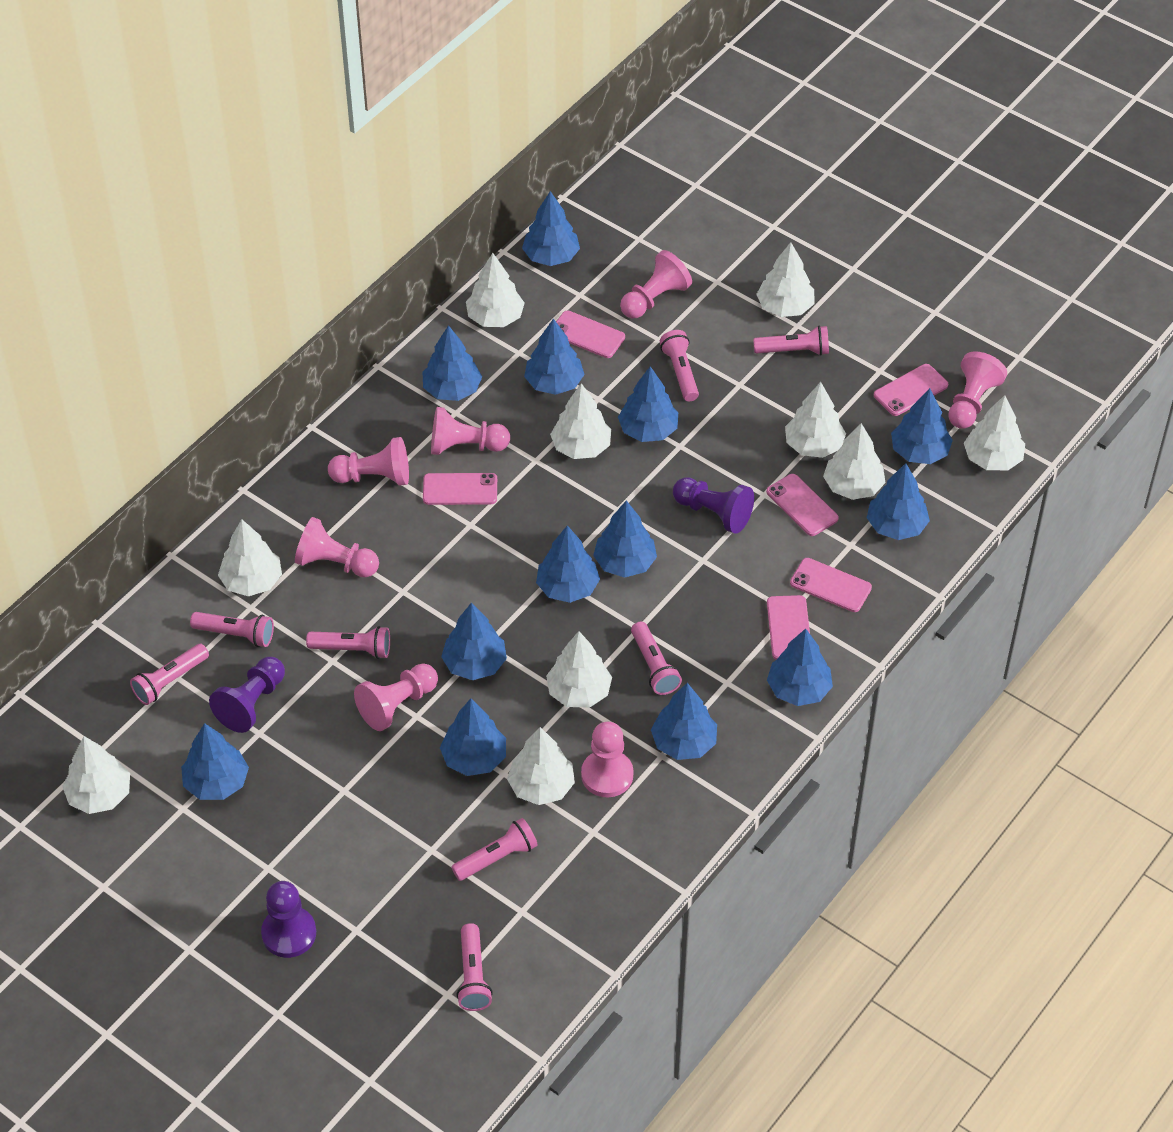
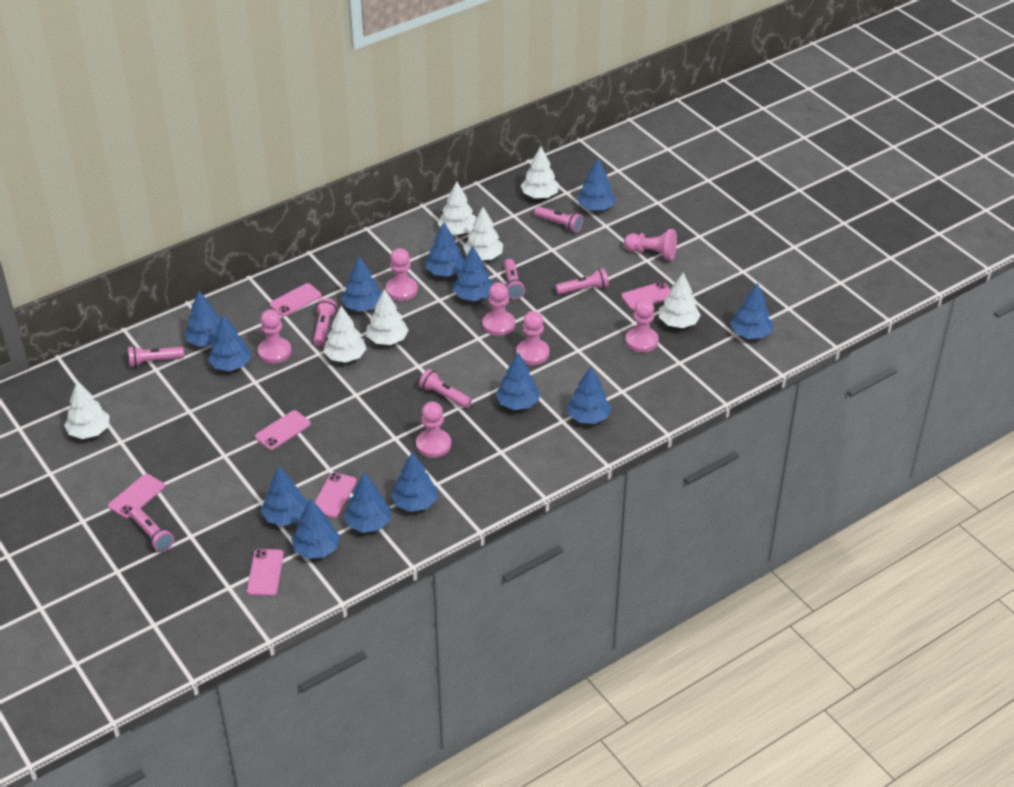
pink flashlight: 8 -> 7
purple pawn: 3 -> 0
white tree: 10 -> 7

